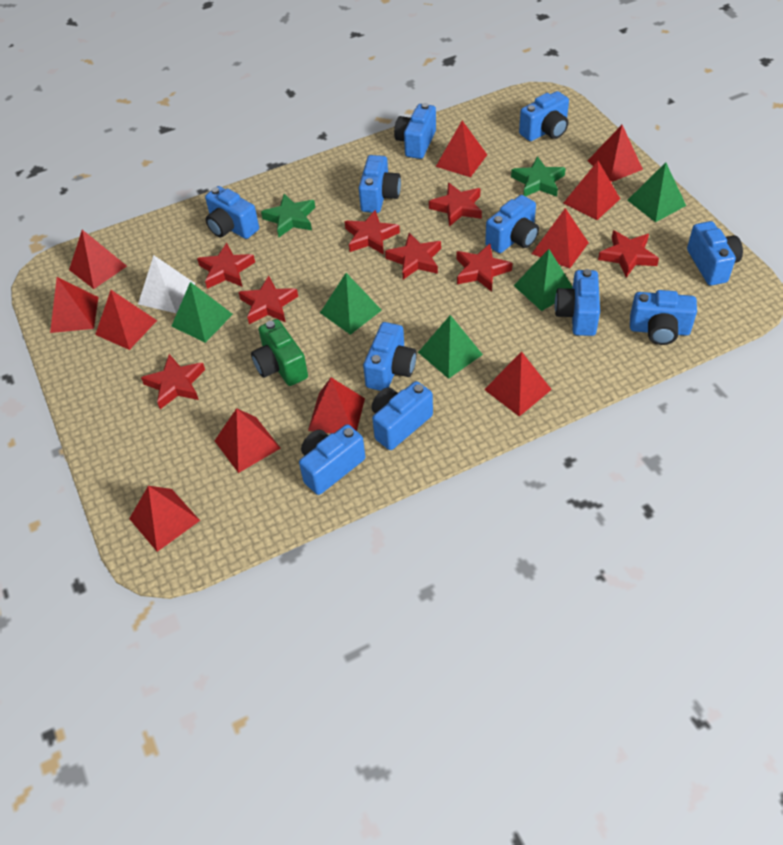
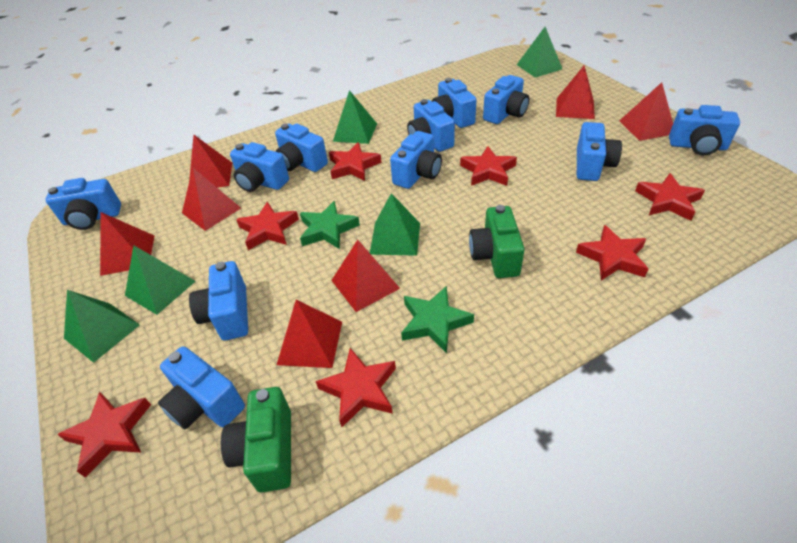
green camera: 1 -> 2
red pyramid: 11 -> 7
red star: 8 -> 7
white pyramid: 1 -> 0

